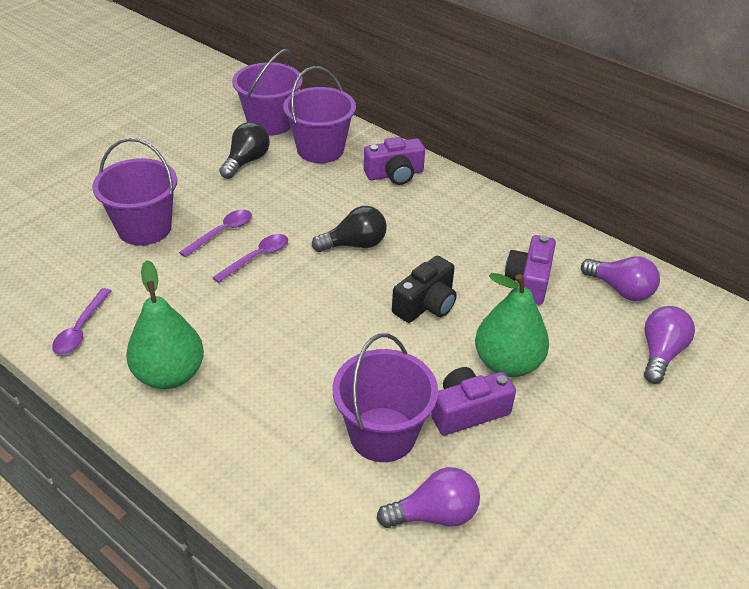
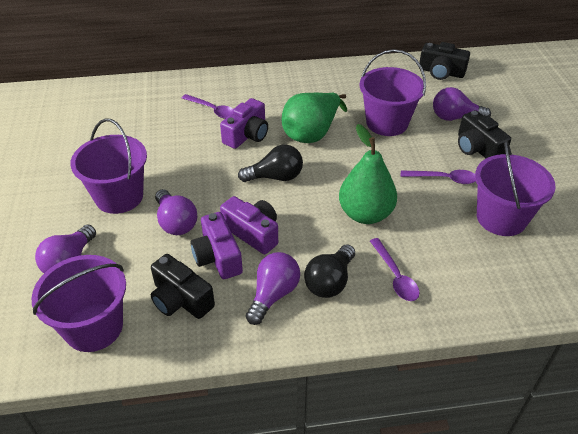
black camera: 1 -> 3
purple light bulb: 3 -> 4

